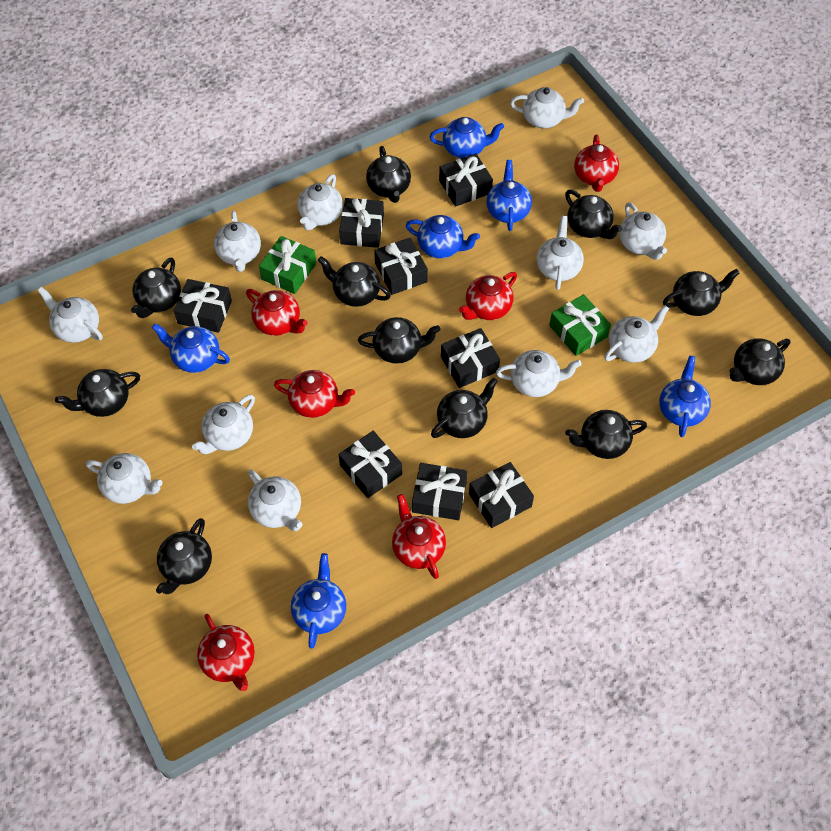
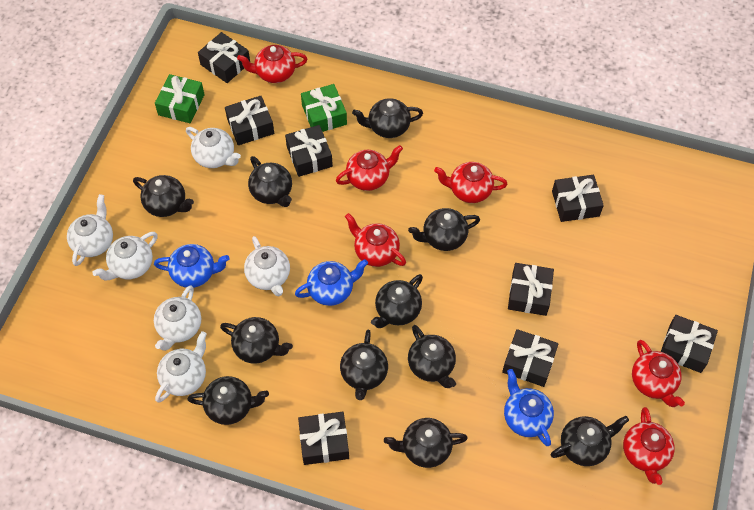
blue teapot: 6 -> 3
white teapot: 11 -> 6

